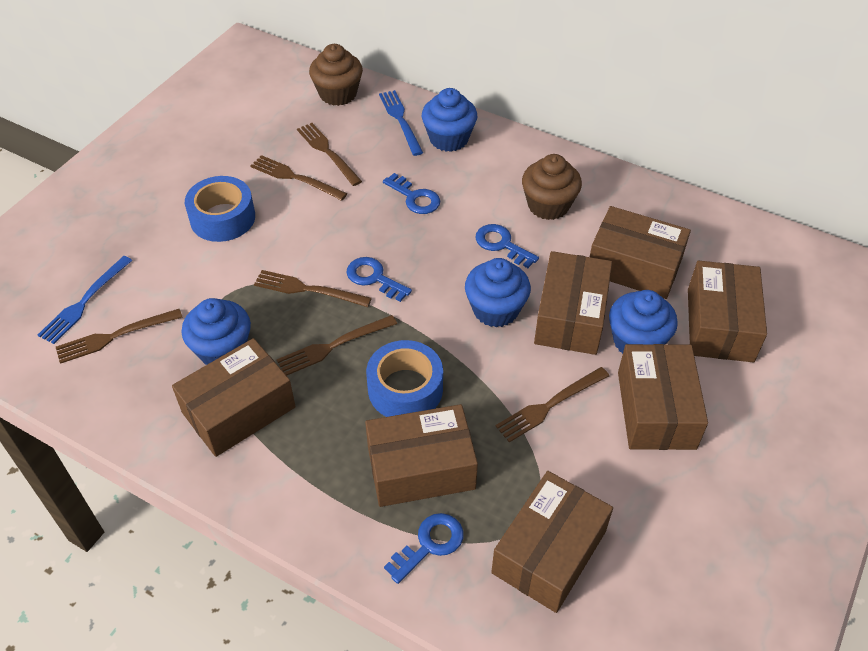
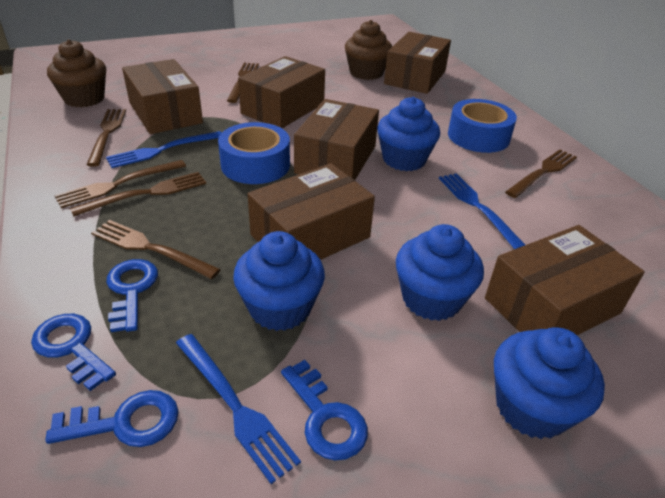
blue fork: 2 -> 3
brown box: 7 -> 6

